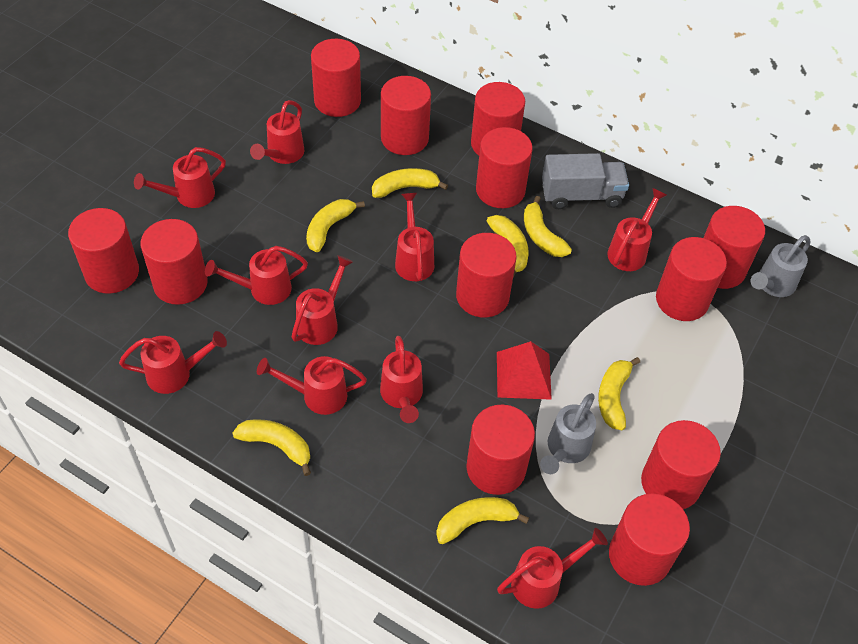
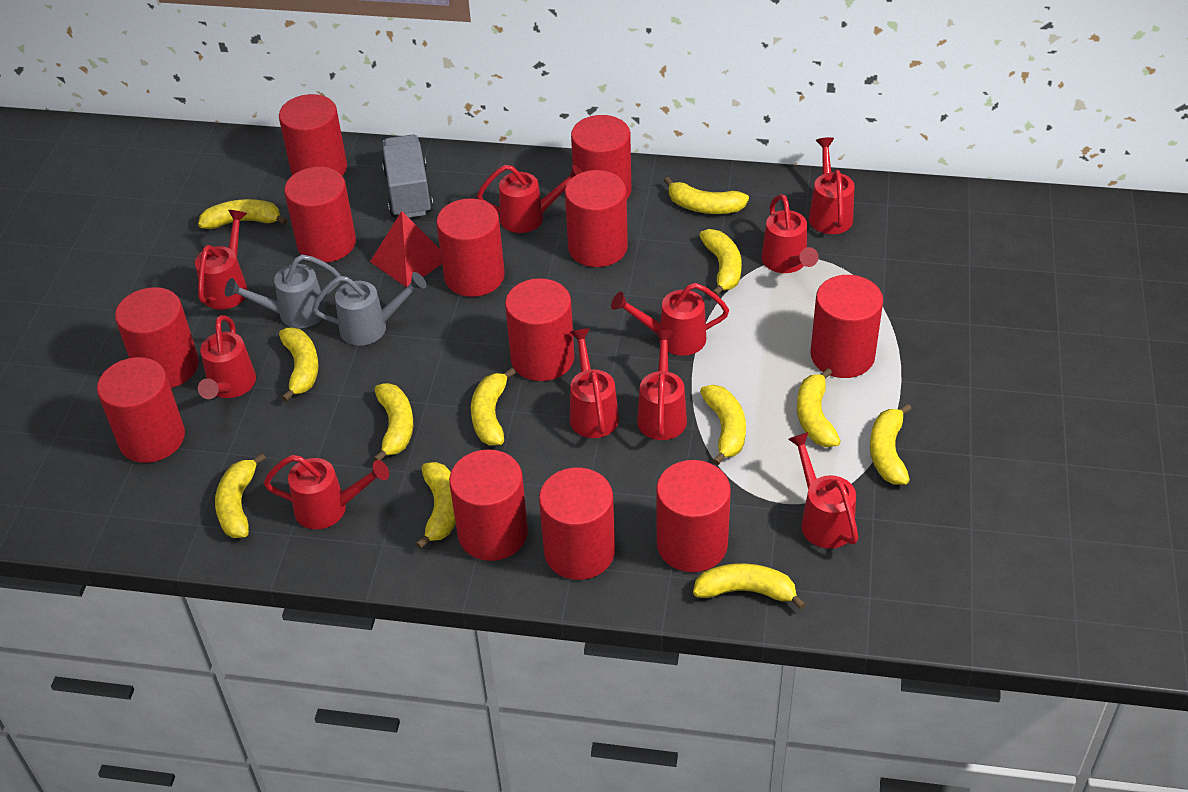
yellow banana: 7 -> 12

